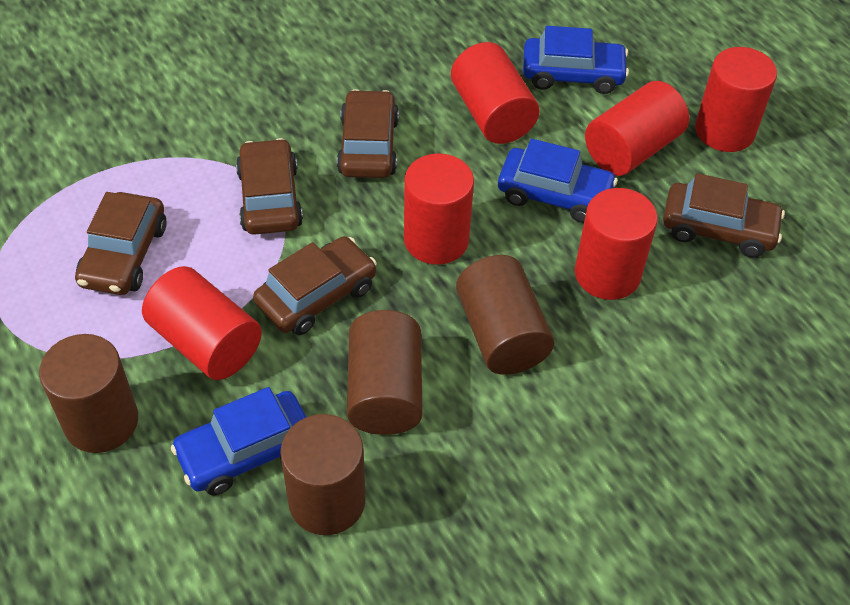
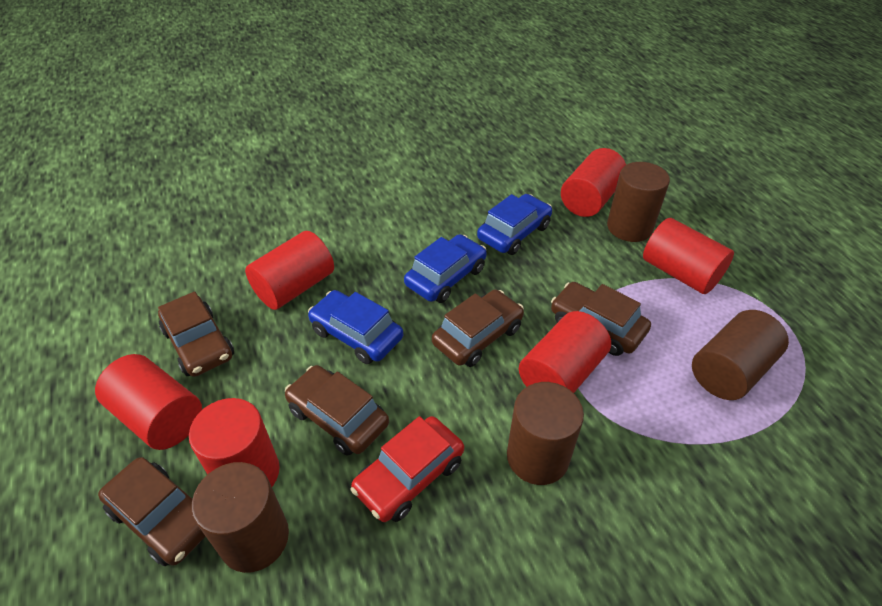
red car: 0 -> 1

